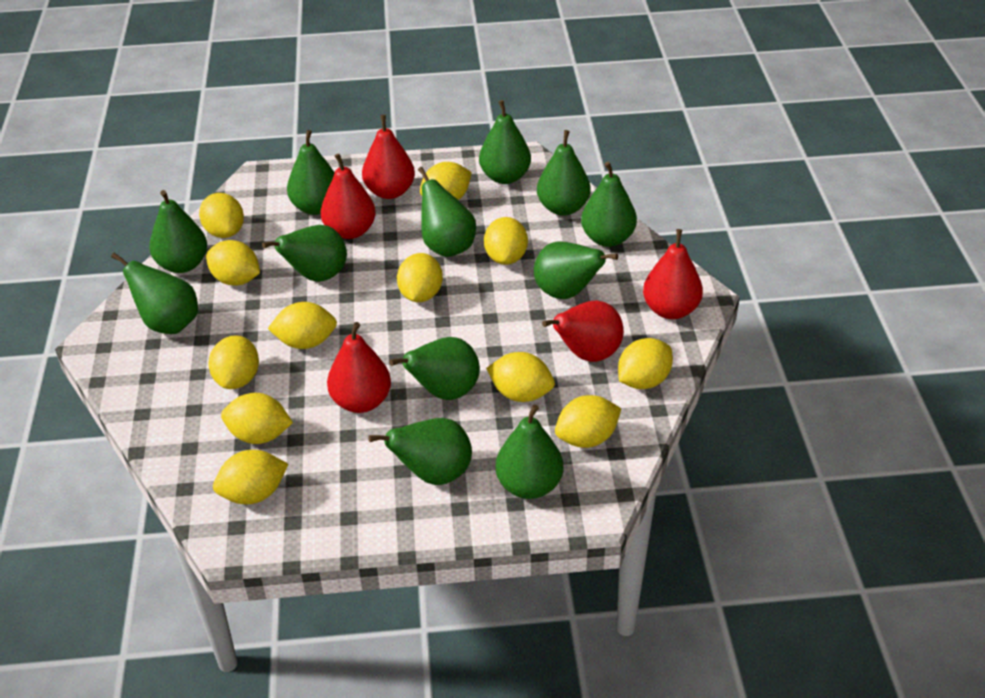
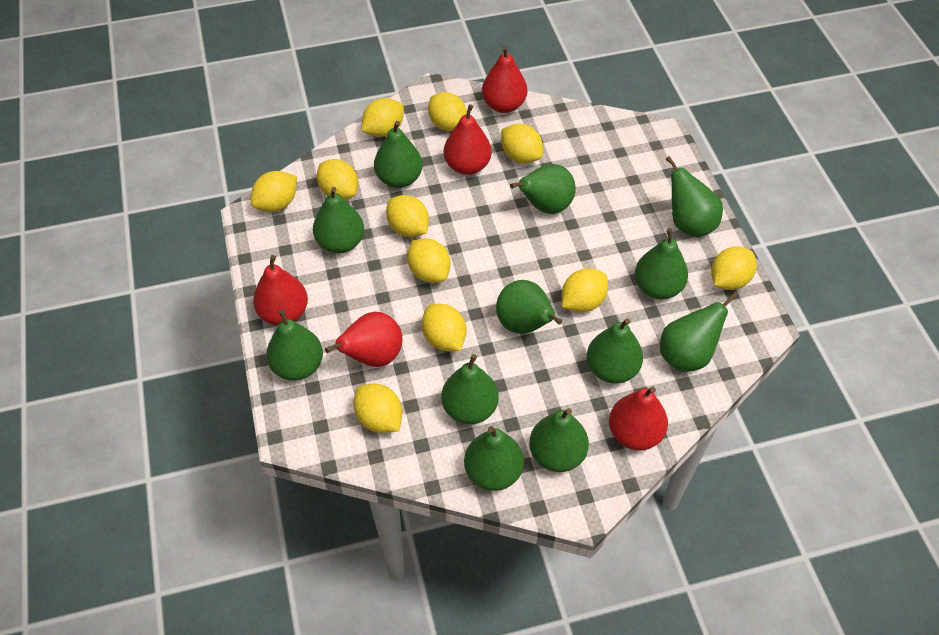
yellow lemon: 12 -> 11

